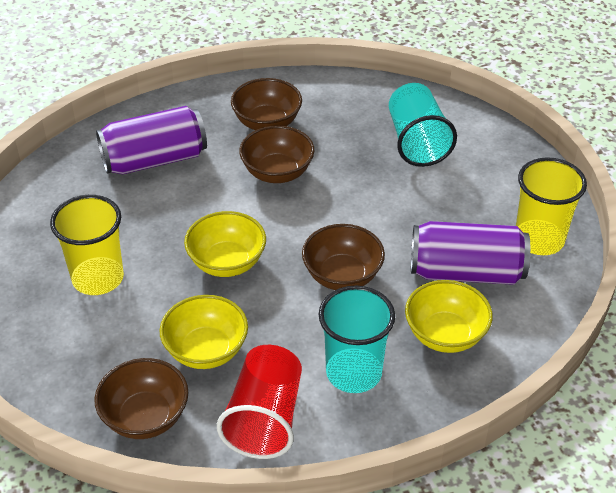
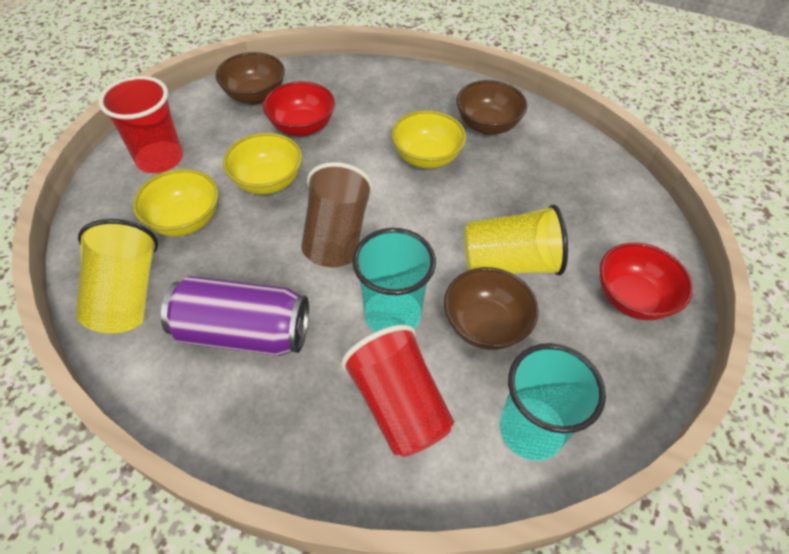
brown bowl: 4 -> 3
brown cup: 0 -> 1
purple can: 2 -> 1
red bowl: 0 -> 2
red cup: 1 -> 2

